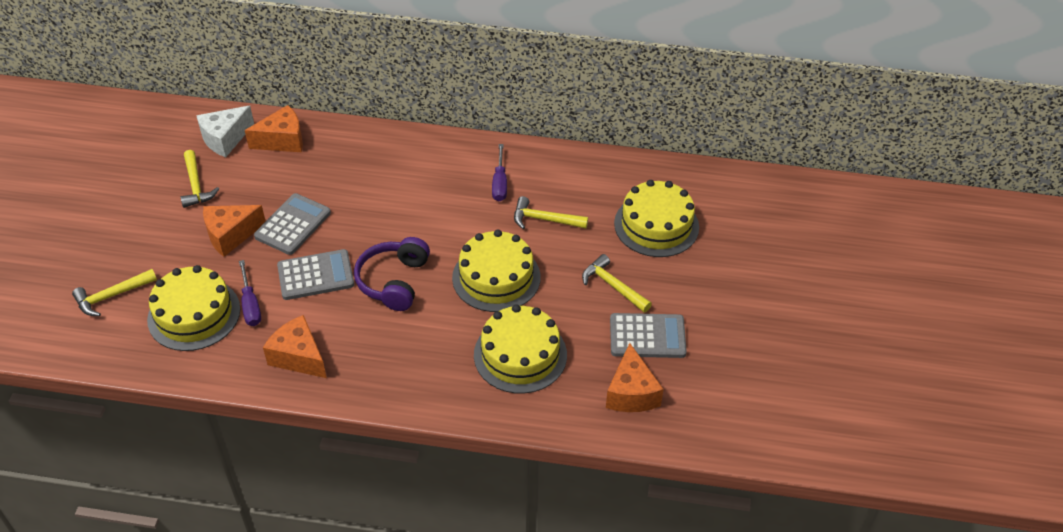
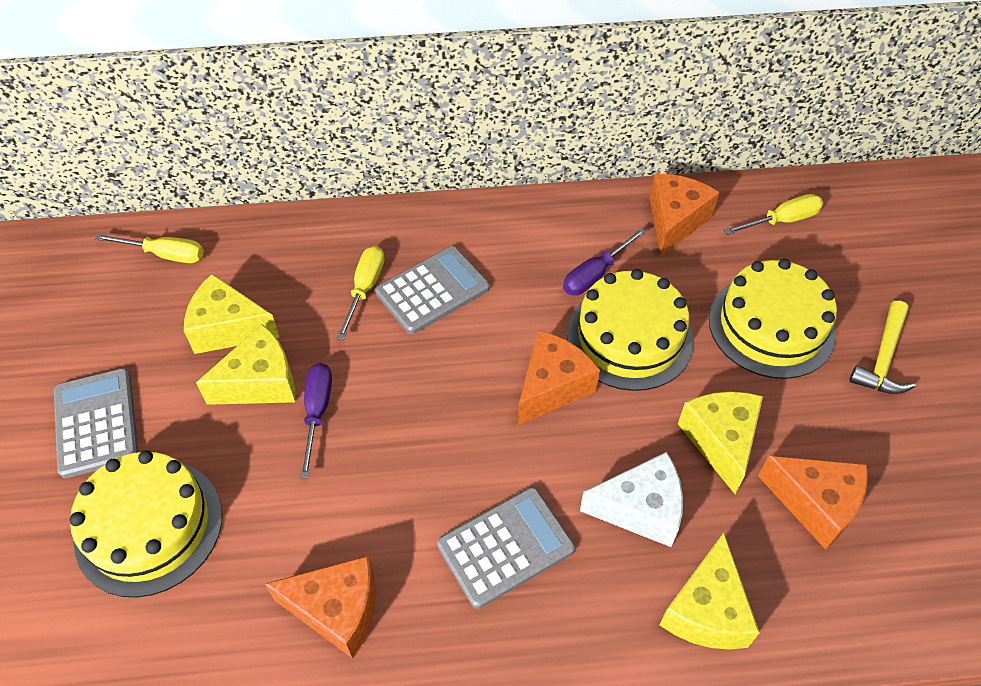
purple headphones: 1 -> 0
yellow cake: 4 -> 3
yellow cheese: 0 -> 4
yellow hammer: 4 -> 1
yellow screwdriver: 0 -> 3

